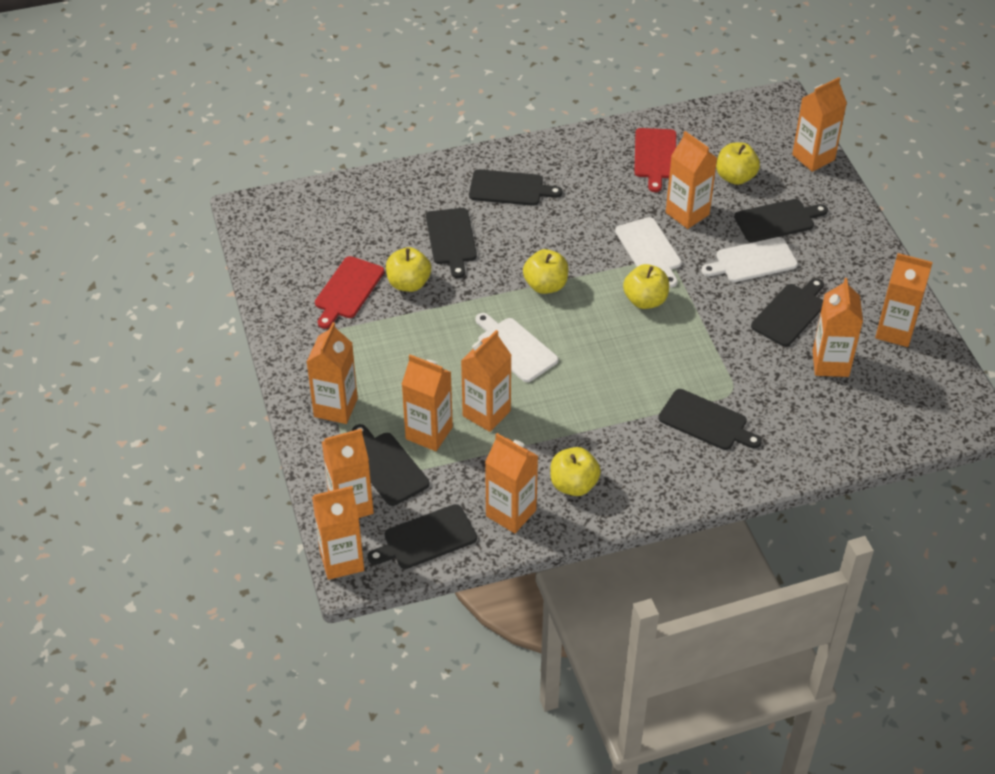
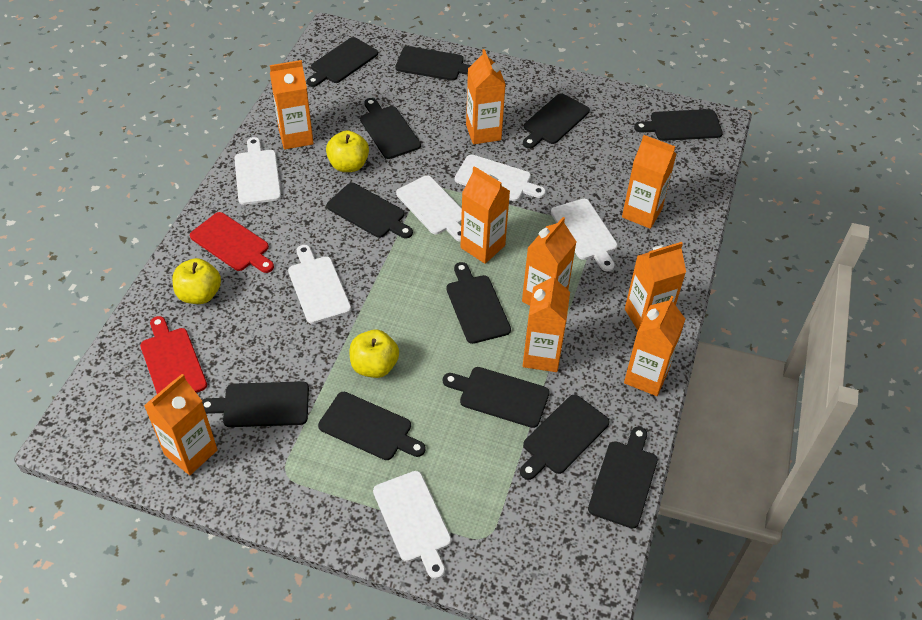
black cutting board: 7 -> 12
orange carton: 10 -> 9
white cutting board: 3 -> 6
yellow apple: 5 -> 3

